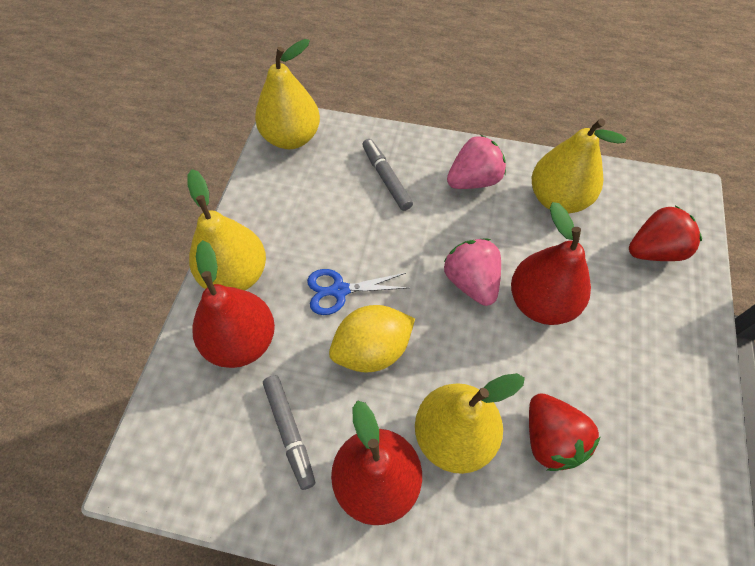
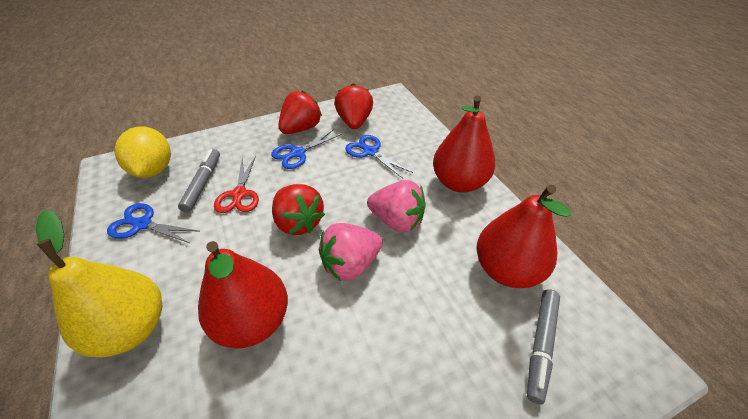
blue scissors: 1 -> 3
red scissors: 0 -> 1
red strawberry: 2 -> 3
yellow pear: 4 -> 1

